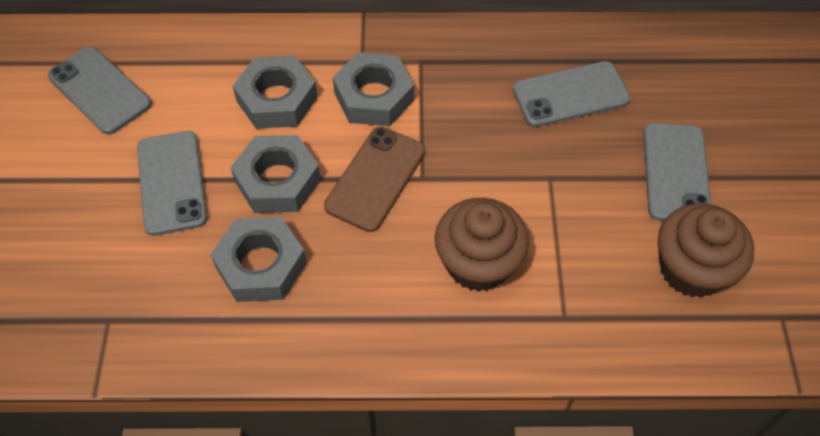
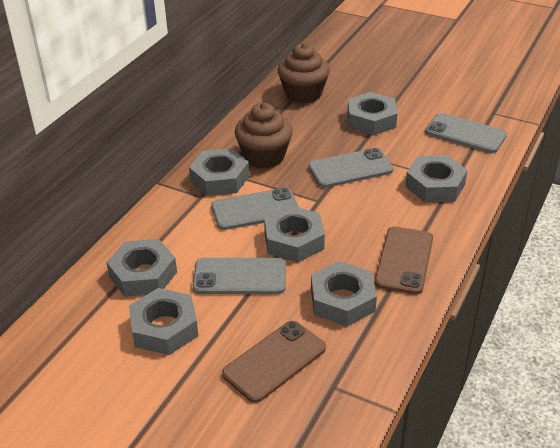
brown phone: 1 -> 2
grey nut: 4 -> 7

